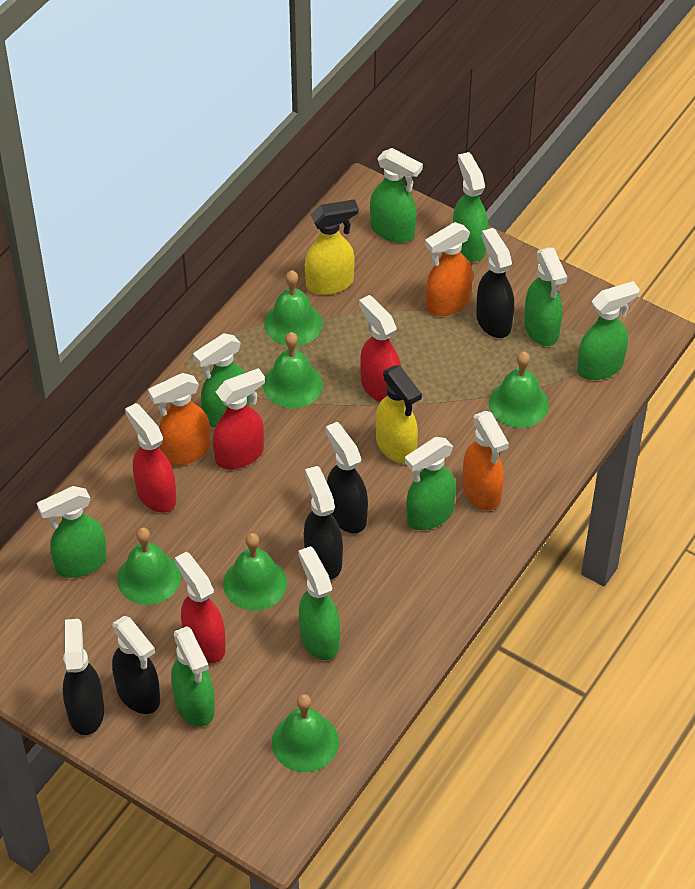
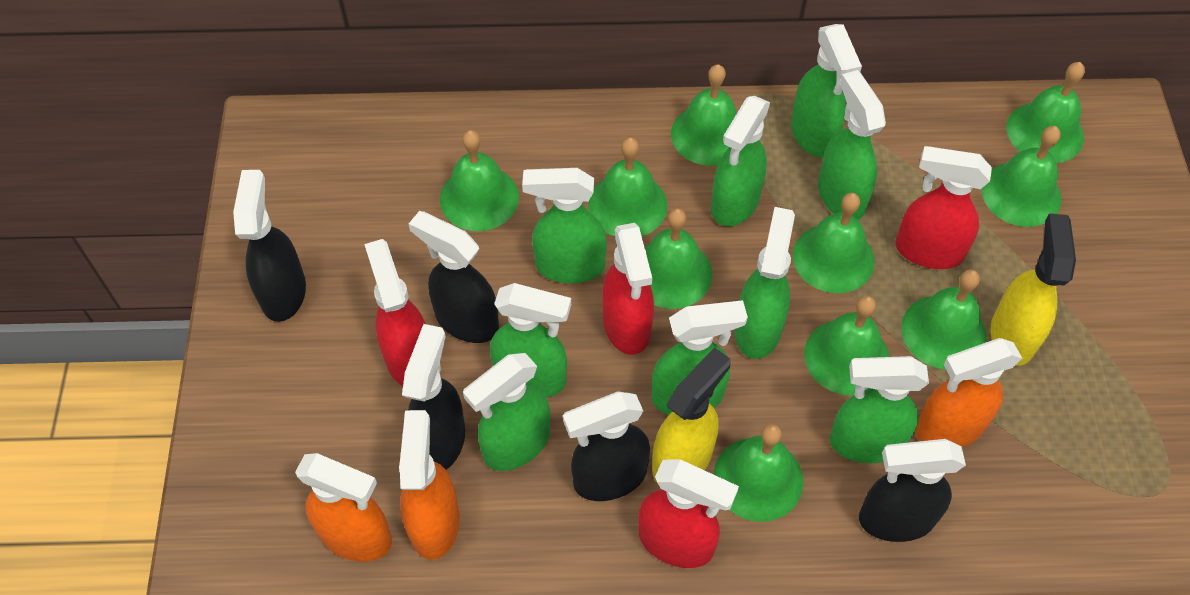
green bell: 6 -> 10

